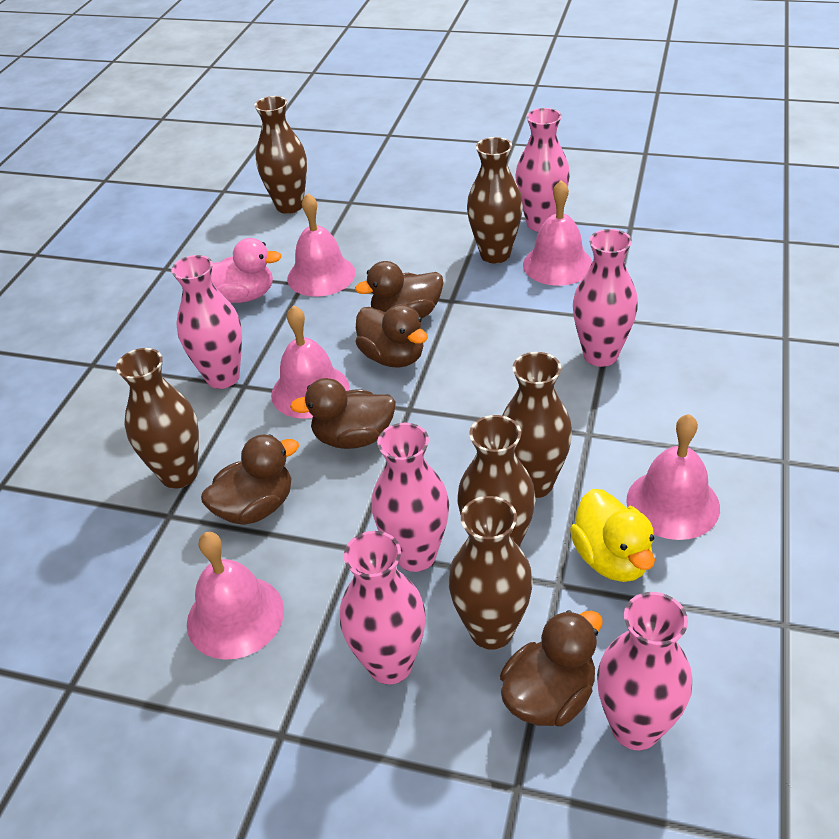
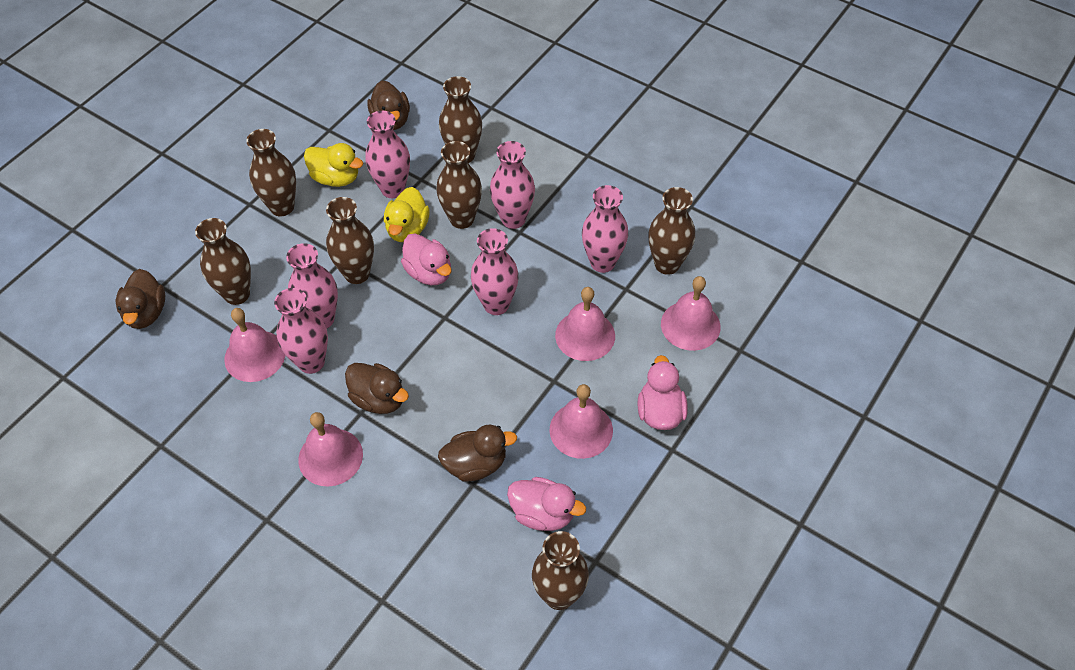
brown duck: 5 -> 4
brown vase: 6 -> 7
pink duck: 1 -> 3
yellow duck: 1 -> 2

